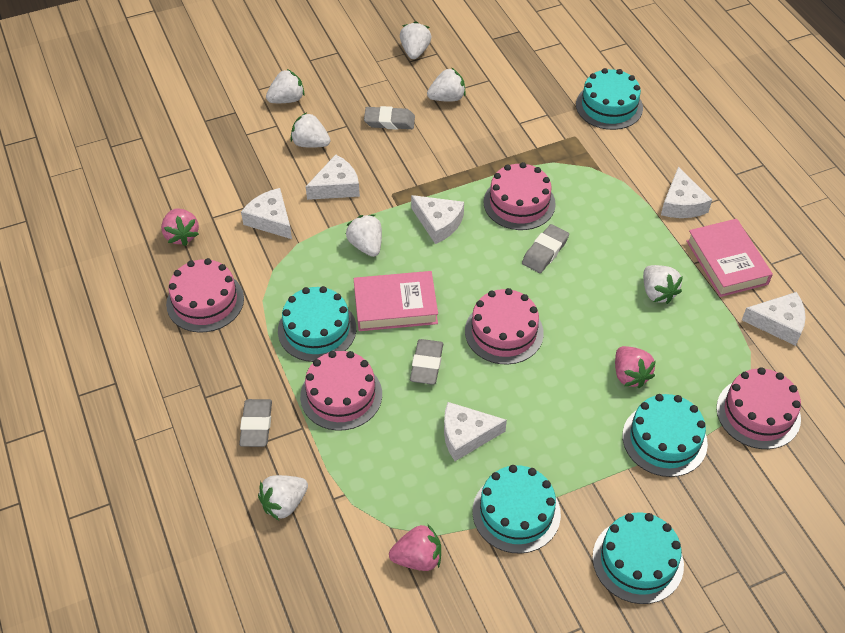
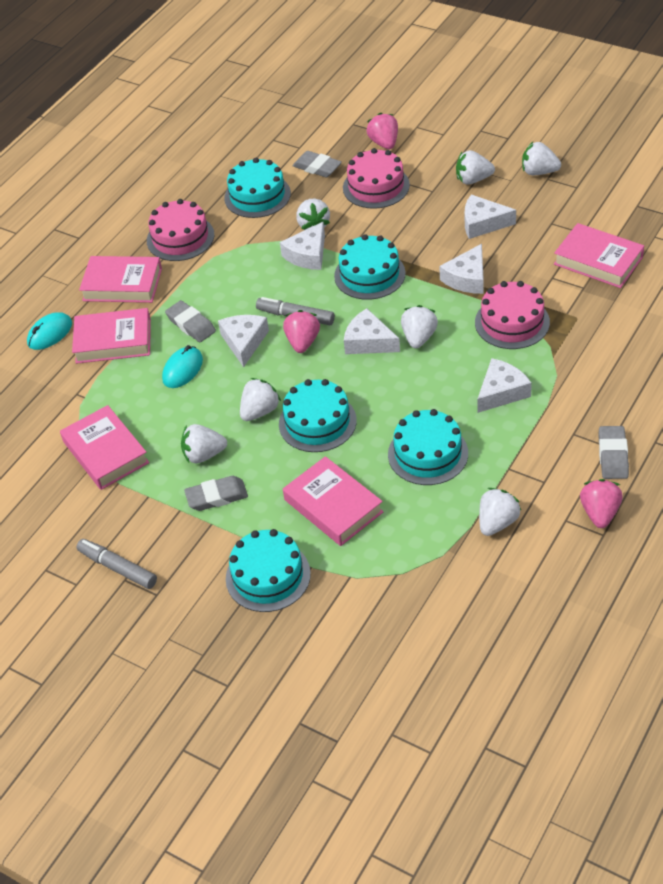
grey marker: 0 -> 2
pink book: 2 -> 5
pink cake: 5 -> 3
turquoise mouse: 0 -> 2

